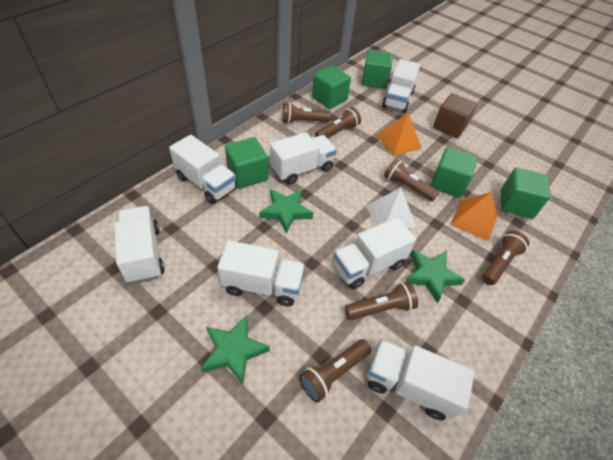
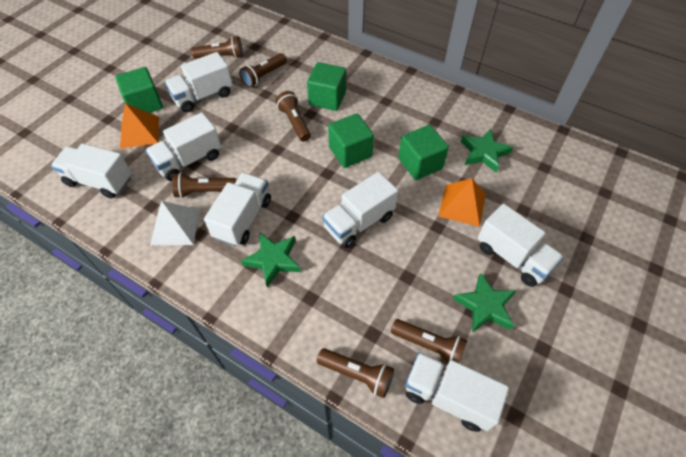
brown cube: 1 -> 0
green cube: 5 -> 4

